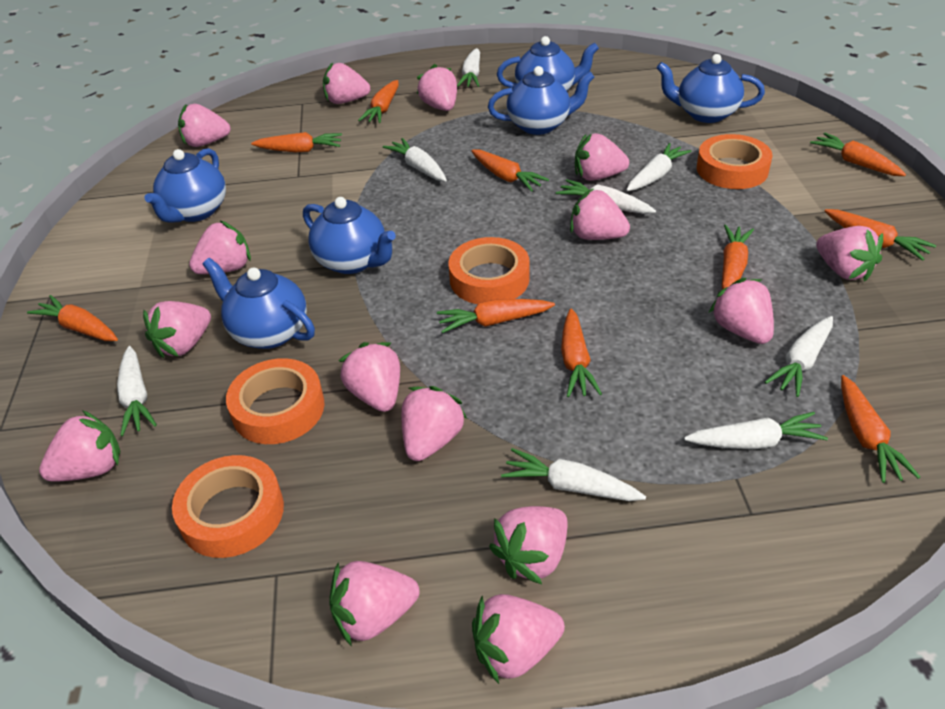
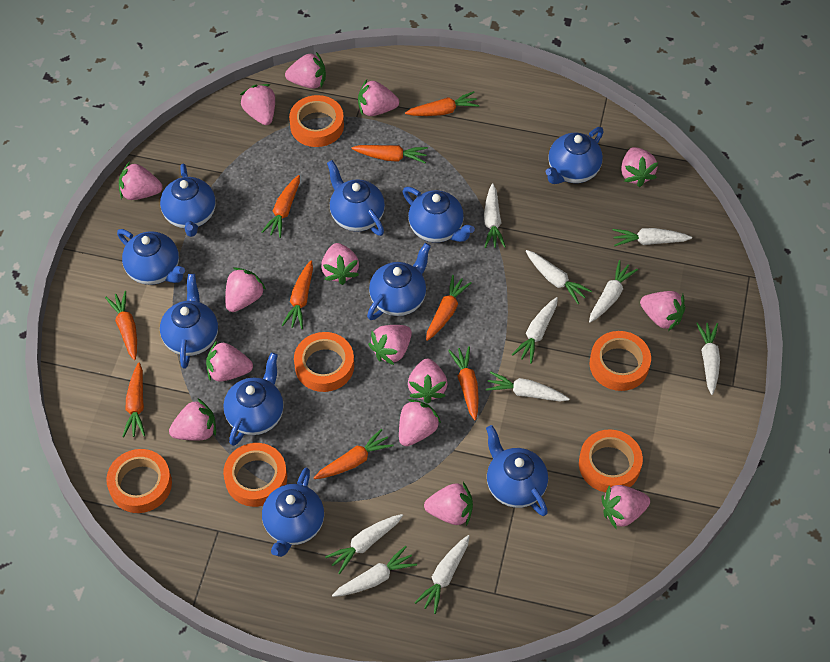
blue teapot: 6 -> 10
orange carrot: 10 -> 9
orange tape: 4 -> 6
white carrot: 8 -> 10

